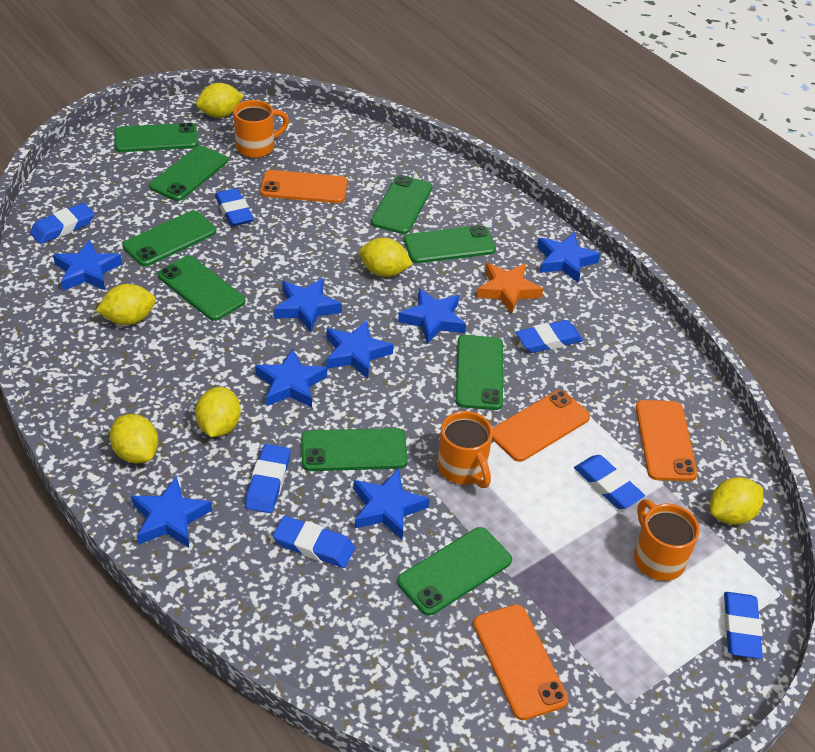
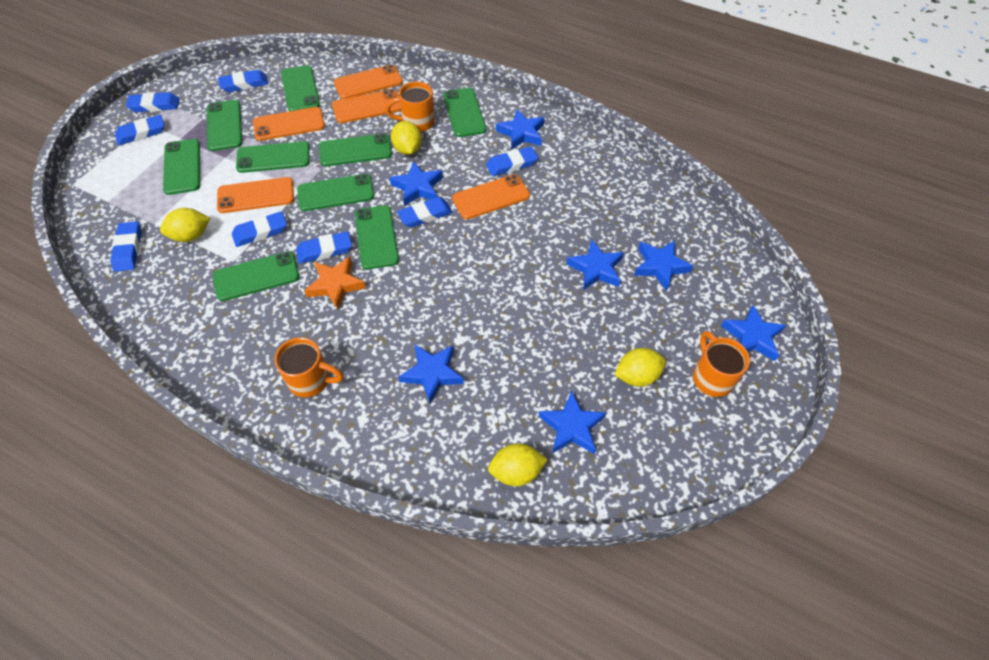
blue eraser: 7 -> 8
blue star: 8 -> 7
orange phone: 4 -> 5
yellow lemon: 6 -> 4

